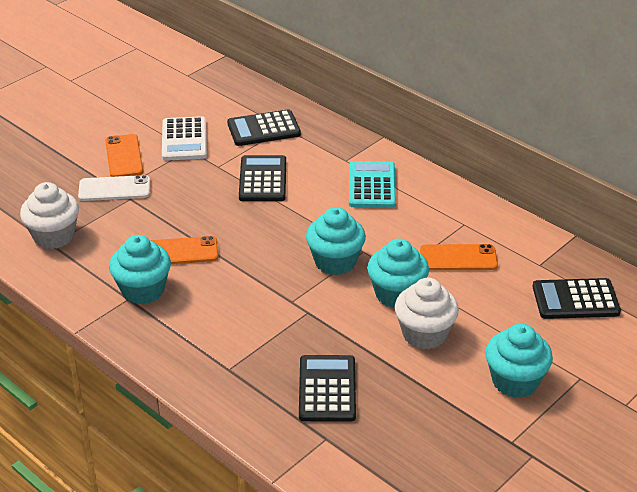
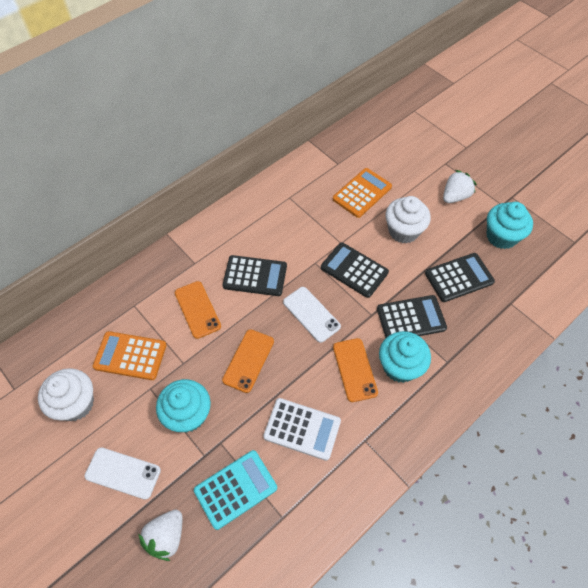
orange calculator: 0 -> 2
turquoise cupcake: 4 -> 3
white phone: 1 -> 2
white strawberry: 0 -> 2

